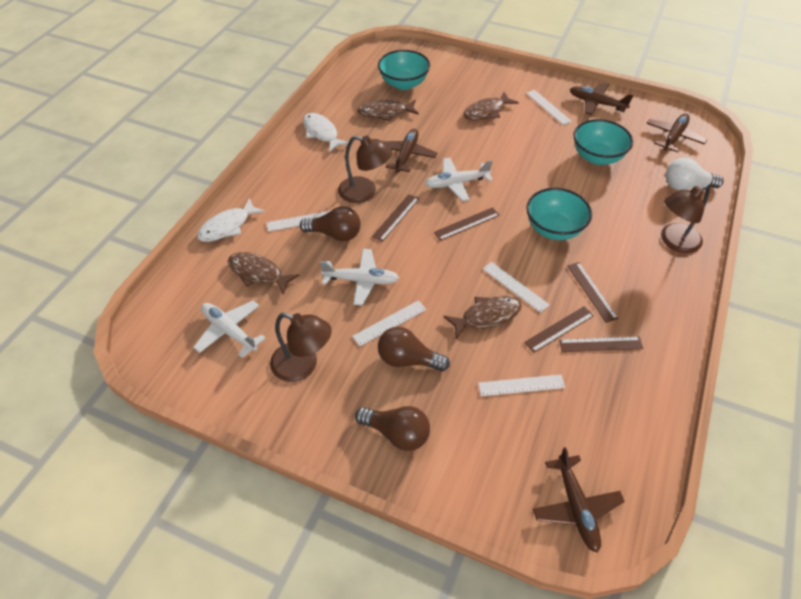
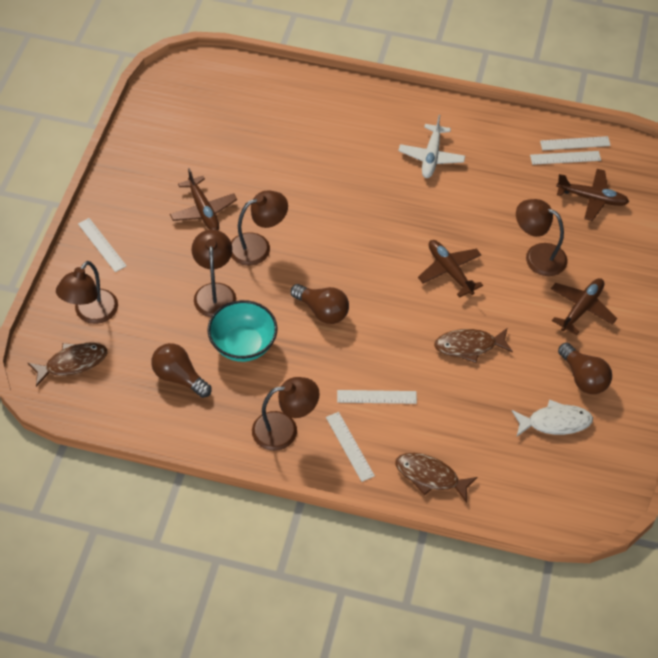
brown fish: 4 -> 3
brown lamp: 3 -> 5
brown ruler: 5 -> 0
turquoise bowl: 3 -> 1
white fish: 2 -> 1
white light bulb: 1 -> 0
white plane: 3 -> 1

